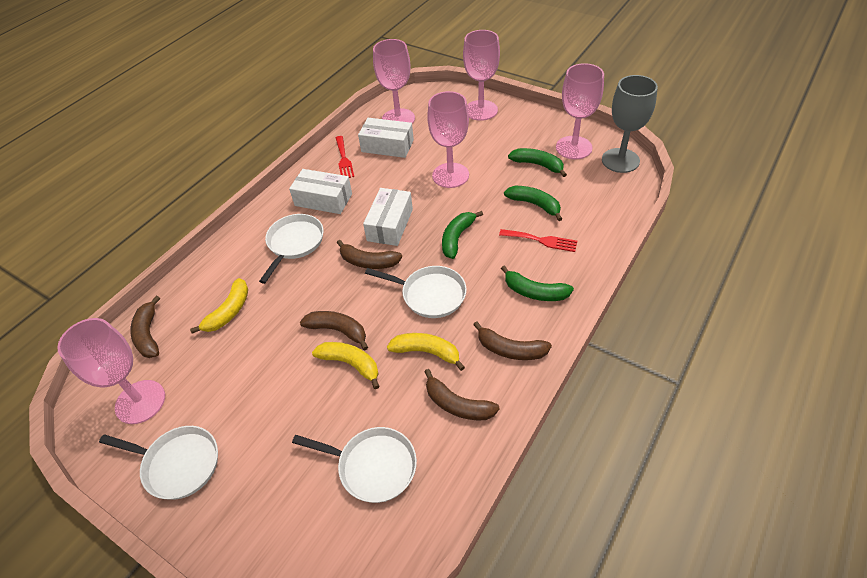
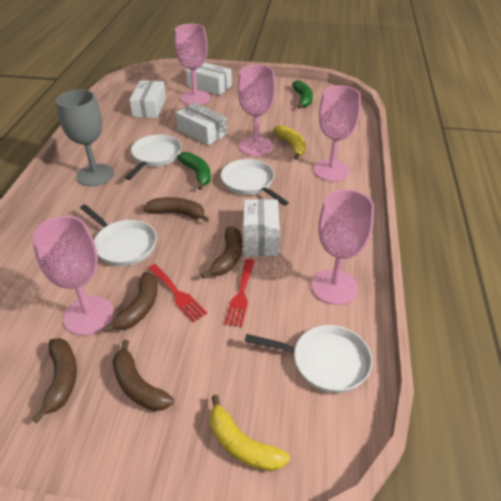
green banana: 4 -> 2
white box: 3 -> 4
yellow banana: 3 -> 2

